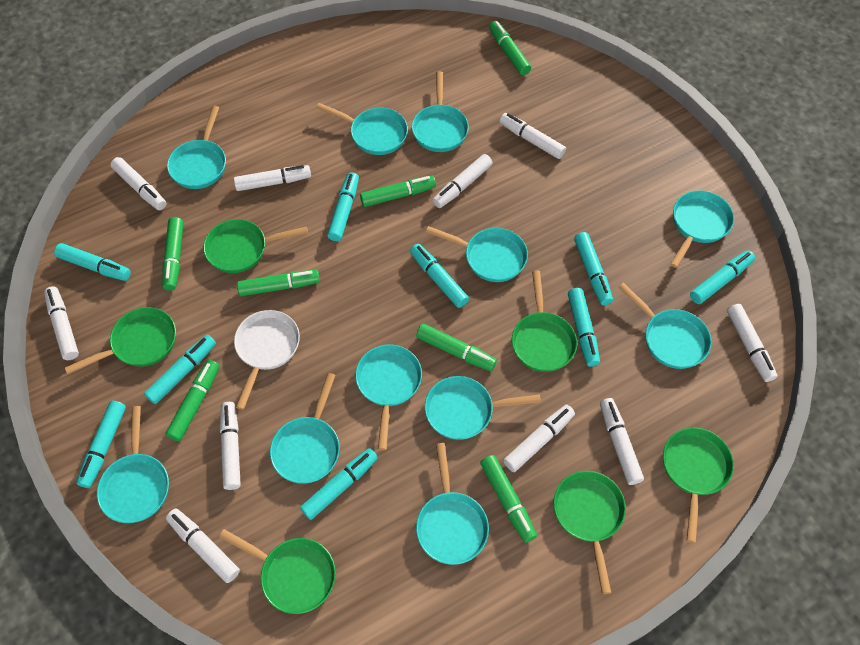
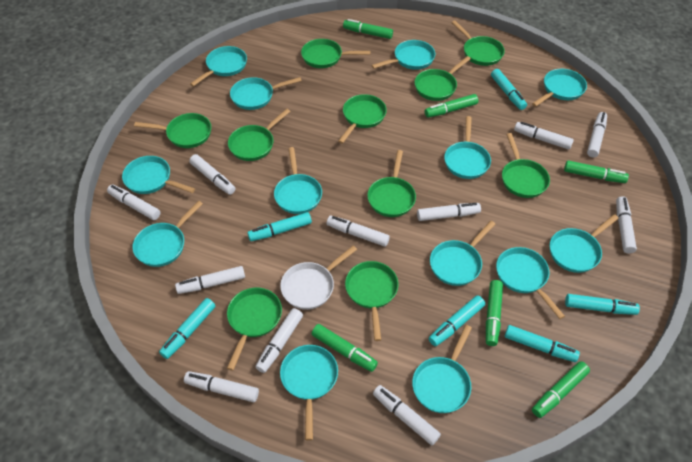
green marker: 7 -> 6
green pan: 6 -> 10
turquoise marker: 9 -> 6
turquoise pan: 11 -> 13
white marker: 10 -> 11

